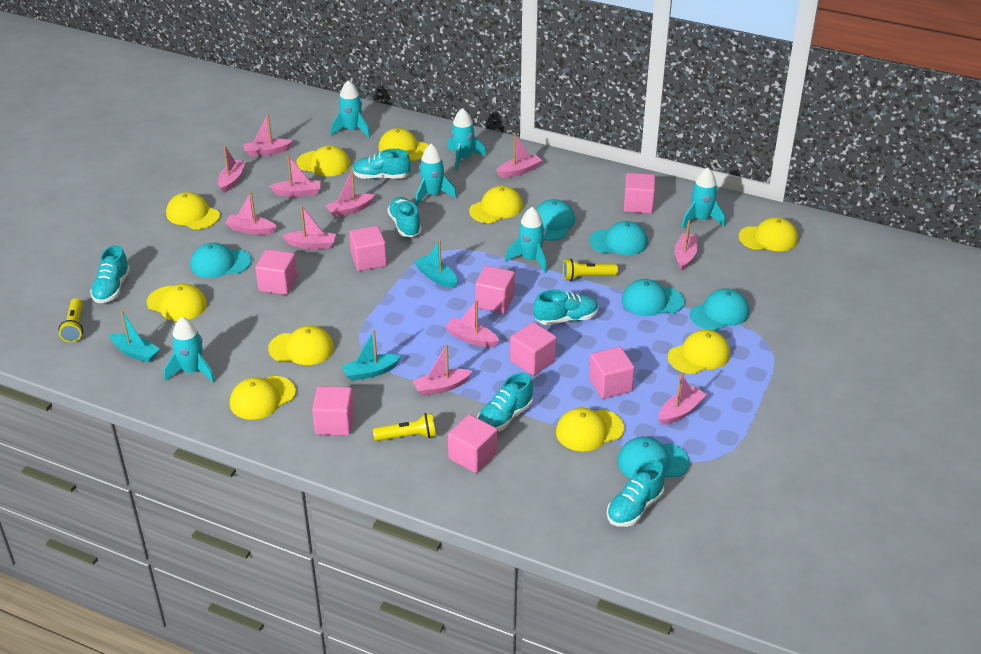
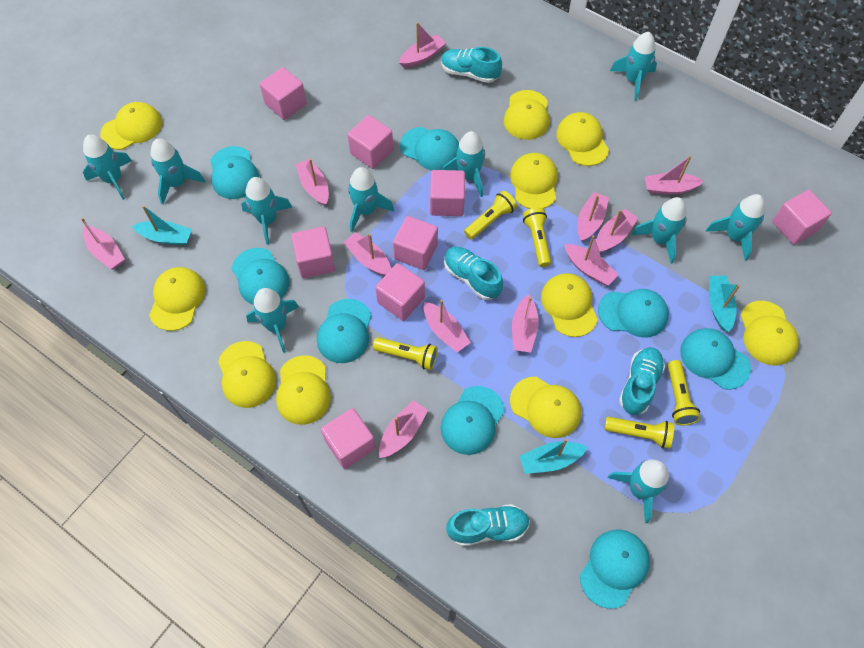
turquoise cap: 6 -> 8
turquoise rocket: 6 -> 10
turquoise shoe: 6 -> 4
yellow flashlight: 3 -> 5

